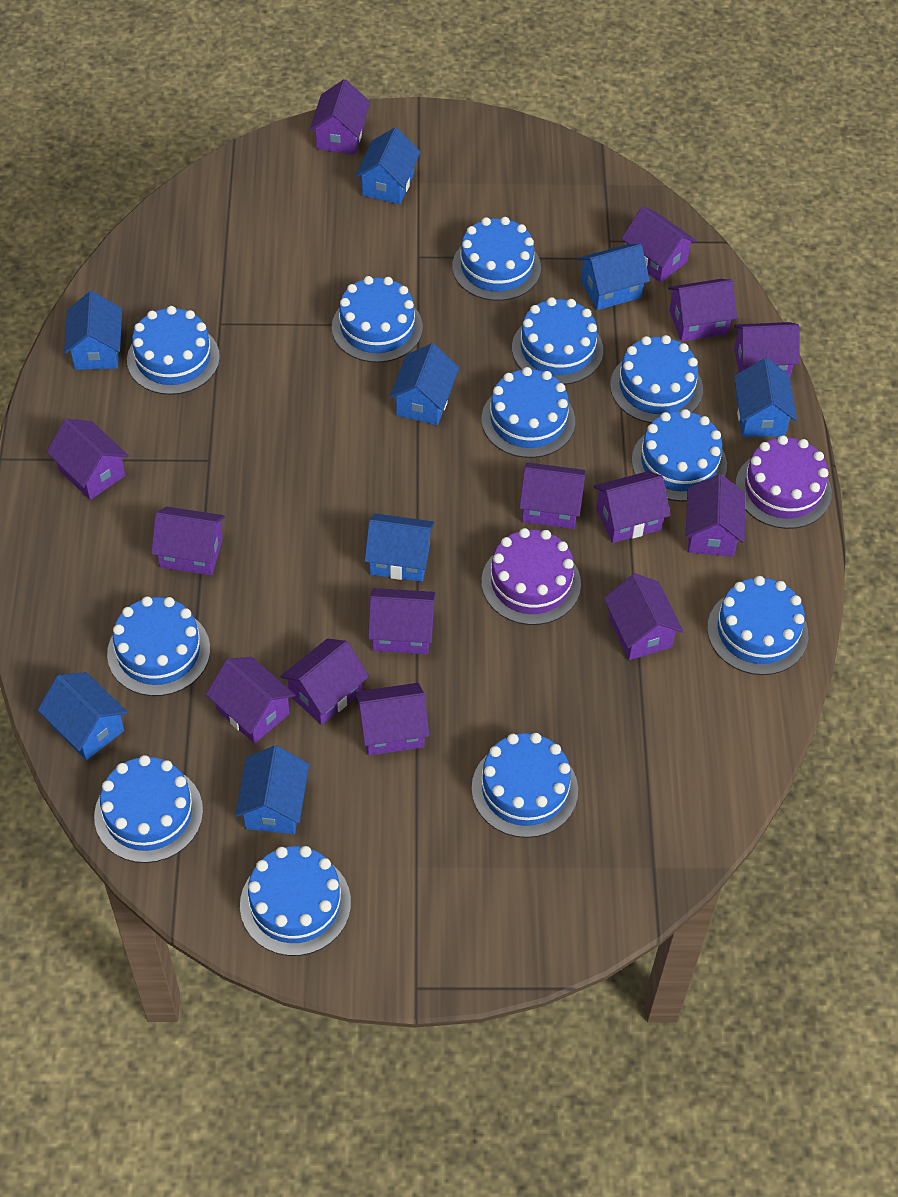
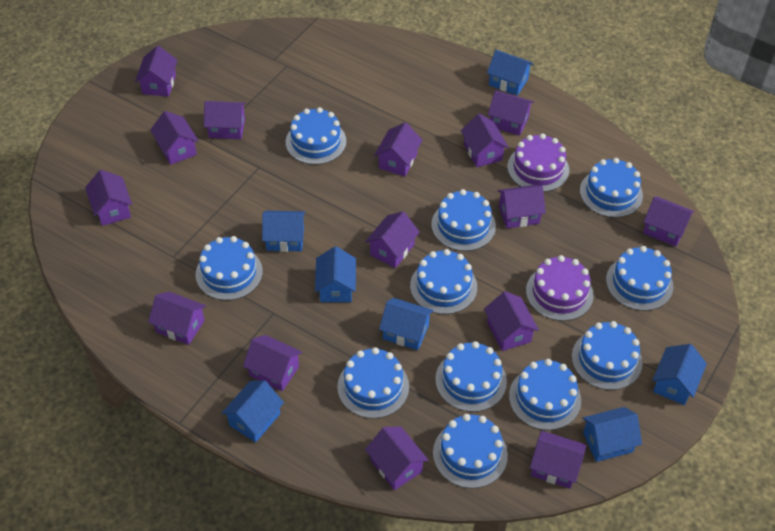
blue cake: 12 -> 11
blue house: 8 -> 7
purple house: 14 -> 15

